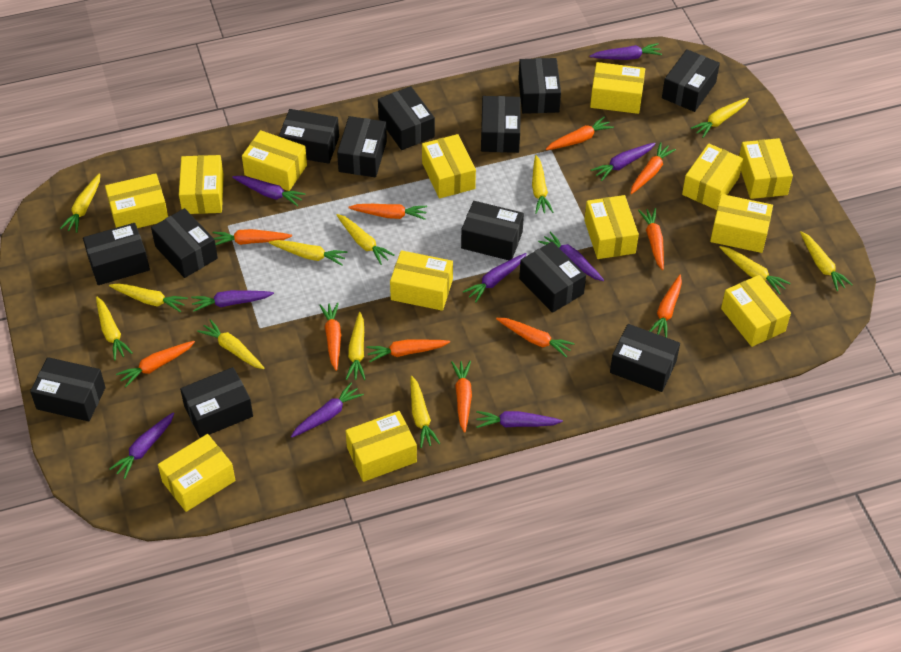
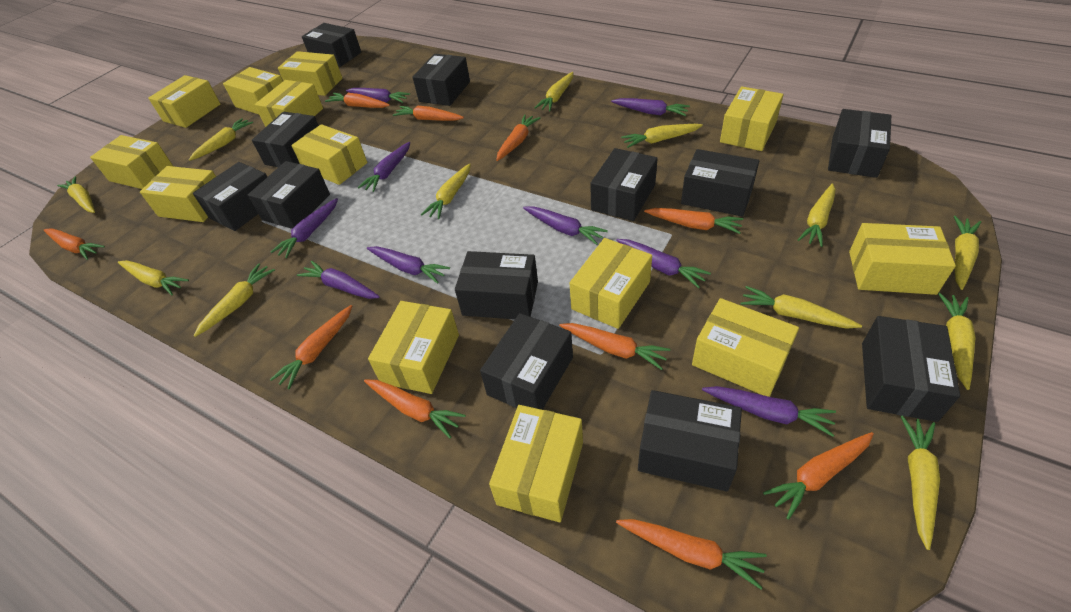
black box: 13 -> 12
orange carrot: 11 -> 10

